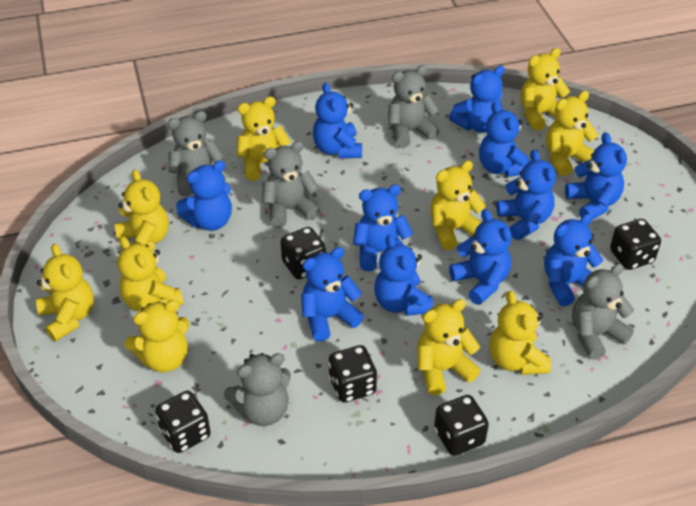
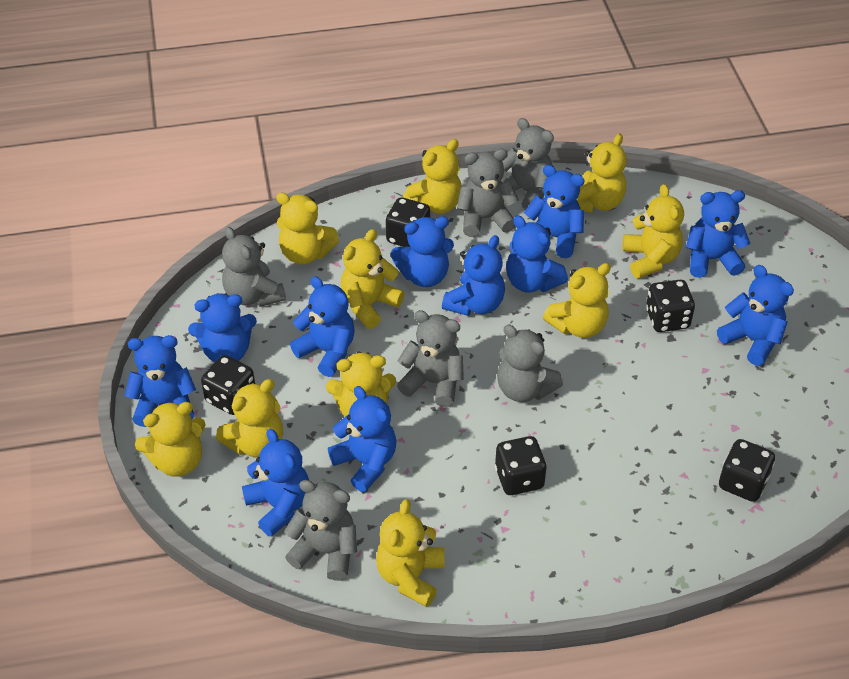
grey teddy bear: 5 -> 6

